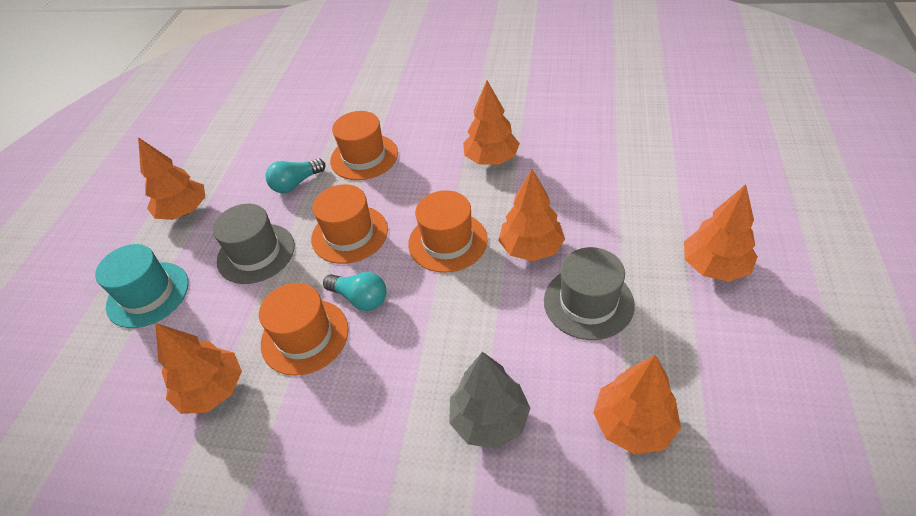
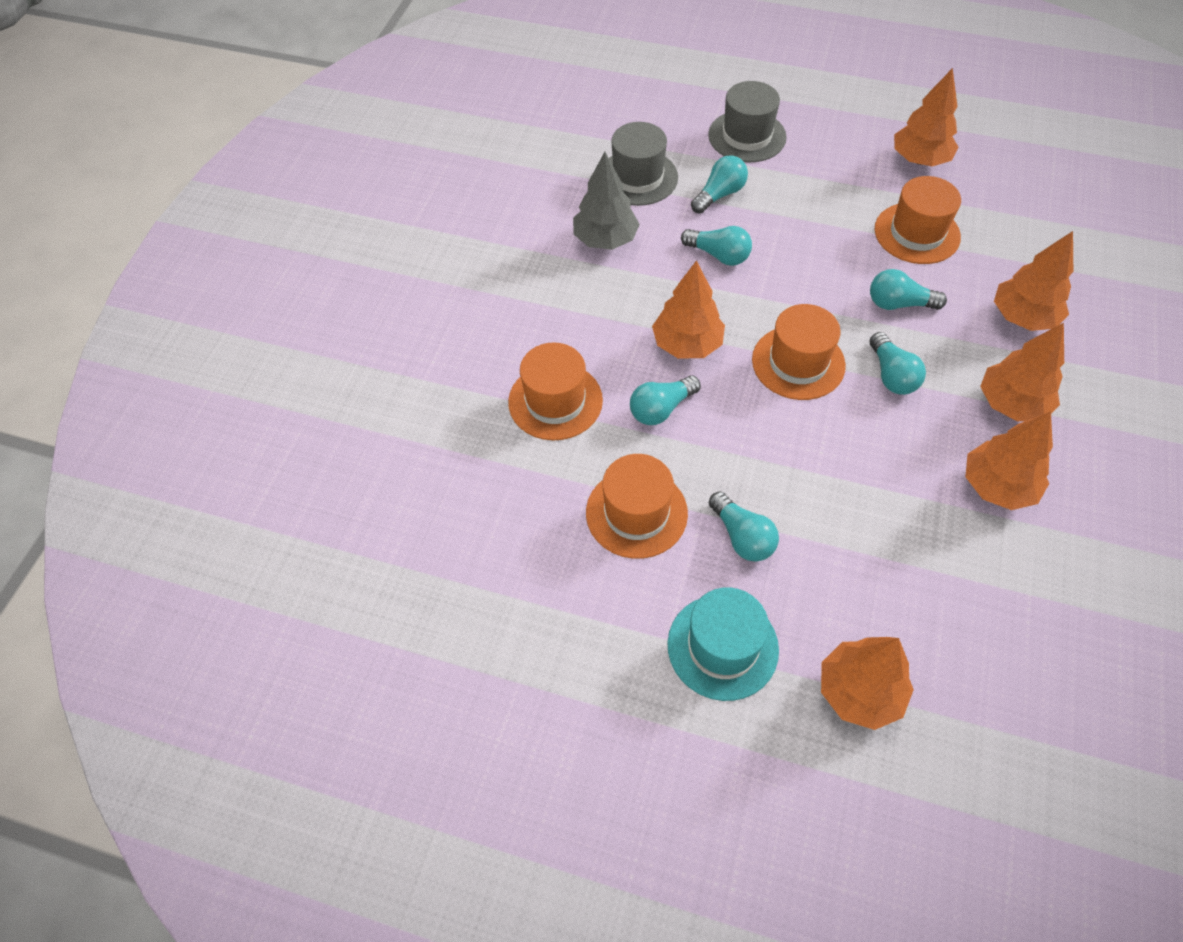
turquoise light bulb: 2 -> 6

